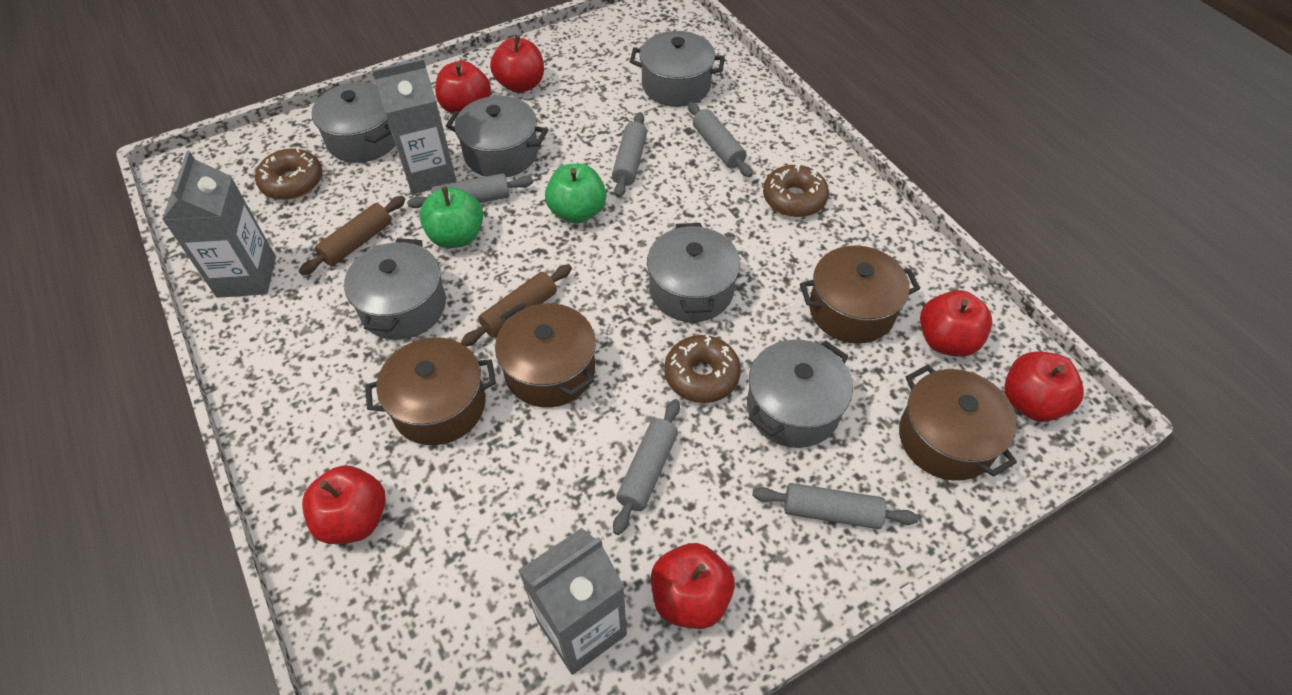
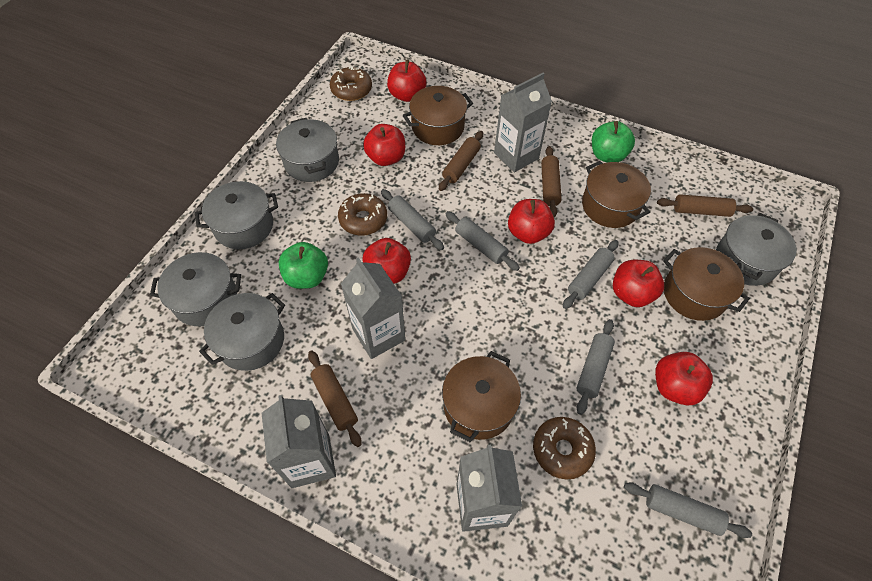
brown rolling pin: 2 -> 4
grey carton: 3 -> 4
grey pot: 6 -> 5

